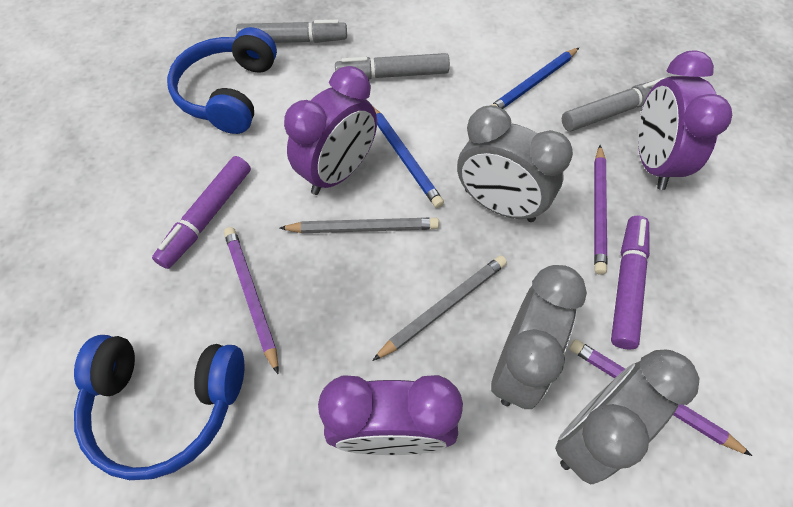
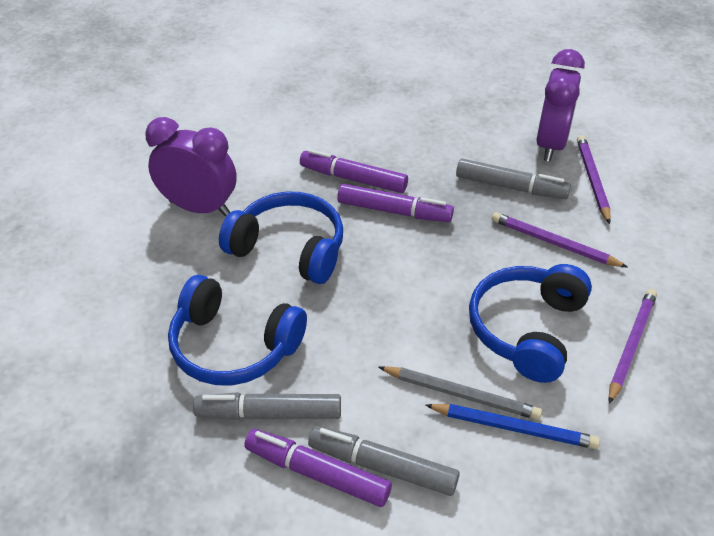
blue headphones: 2 -> 3
blue pencil: 2 -> 1
grey clock: 3 -> 0
grey pencil: 2 -> 1
purple clock: 3 -> 2
purple marker: 2 -> 3

